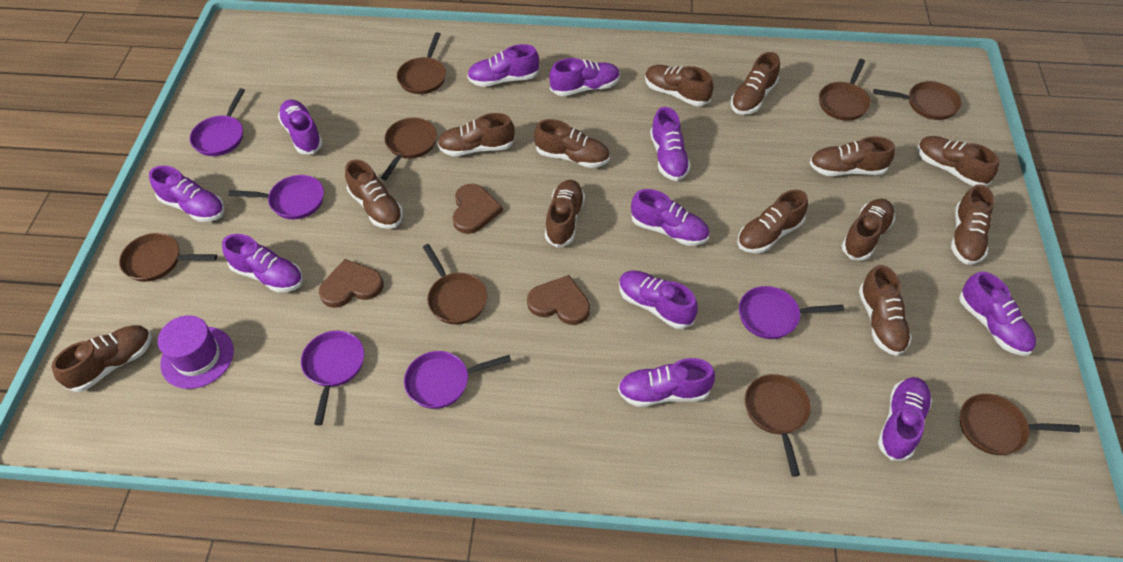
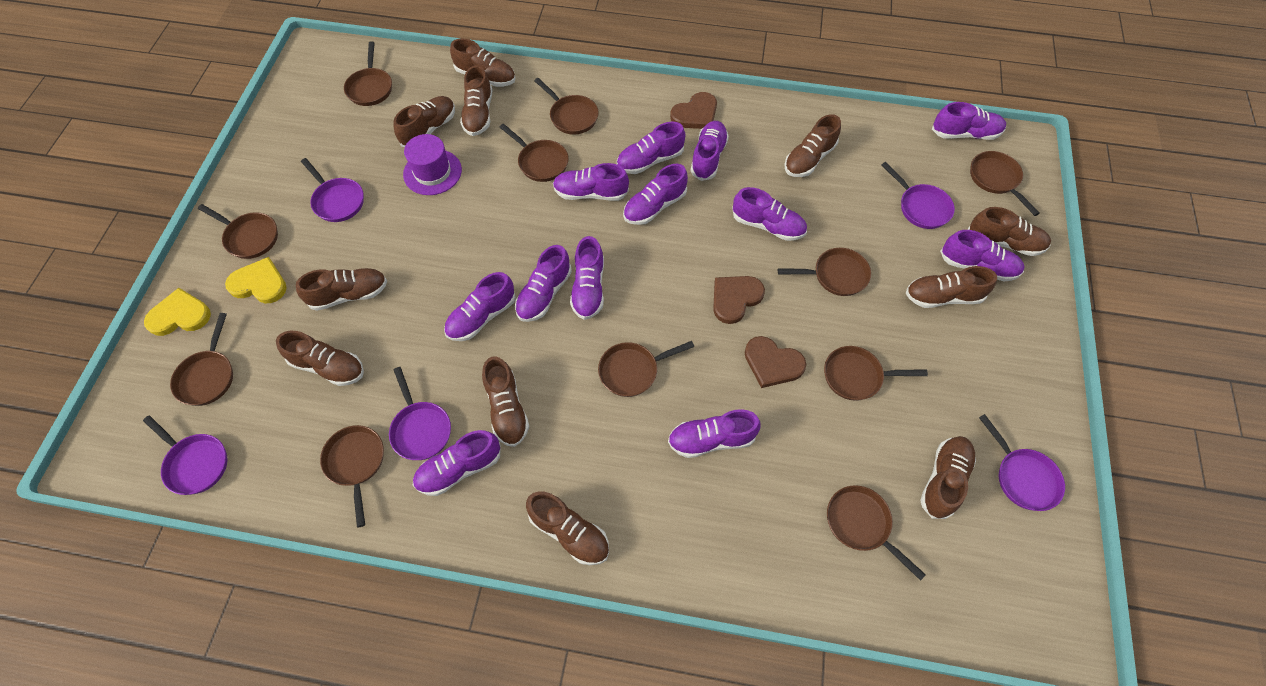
brown pan: 8 -> 11
brown shoe: 13 -> 11
purple shoe: 11 -> 12
yellow heart: 0 -> 2

